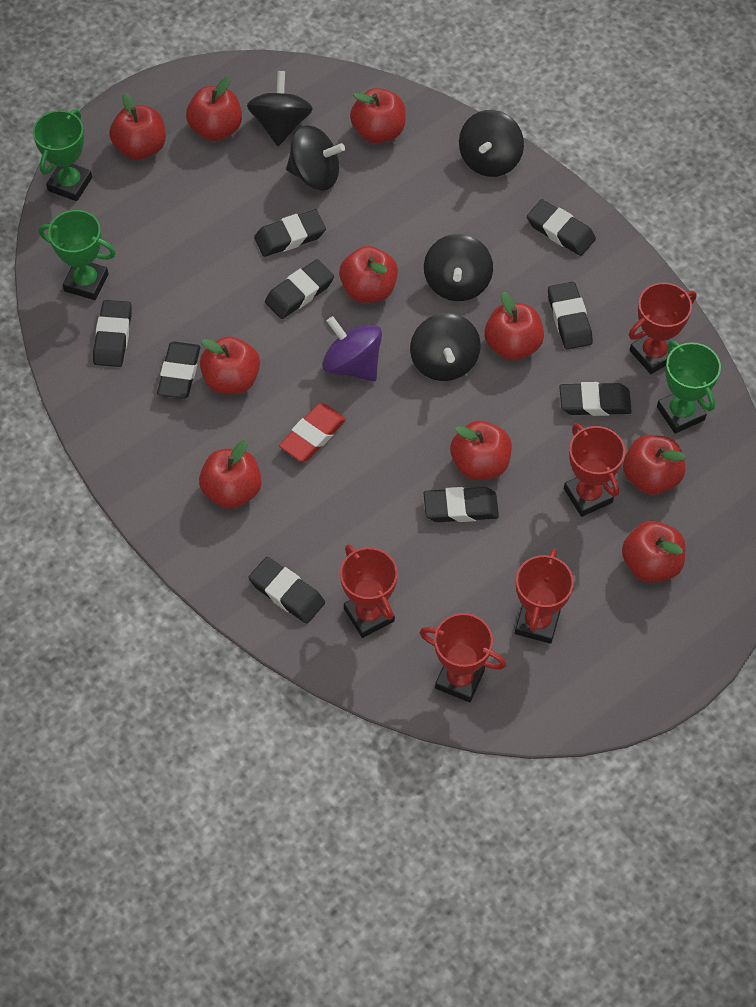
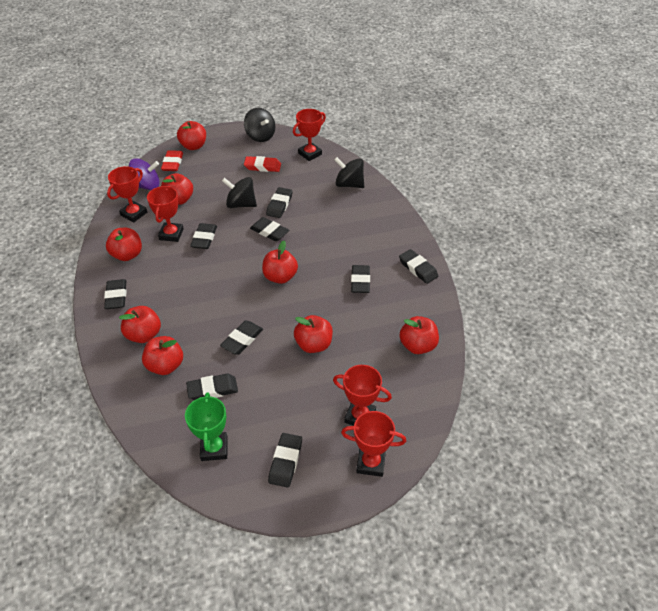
black spinning top: 5 -> 3
green trophy: 3 -> 1
red apple: 10 -> 8
red eraser: 1 -> 2

